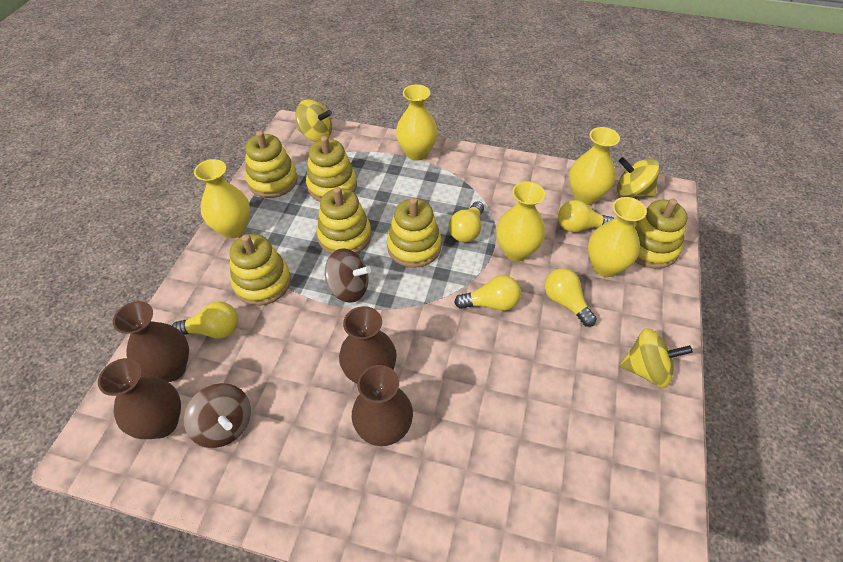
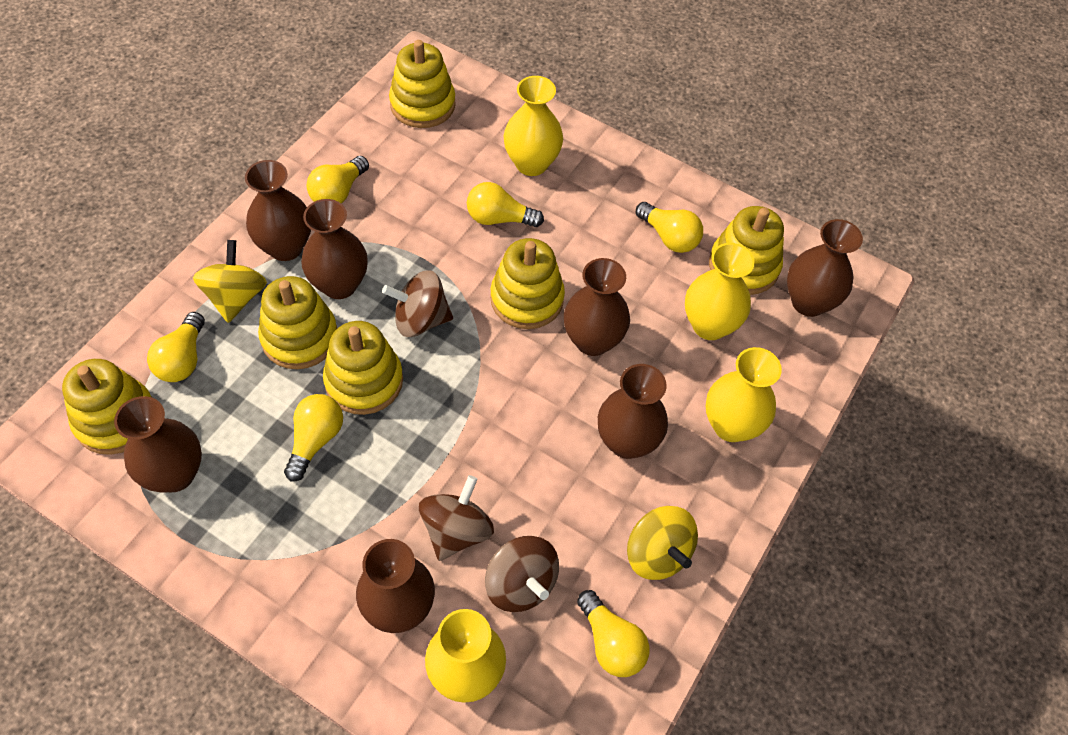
brown spinning top: 2 -> 3
brown vase: 4 -> 7
yellow light bulb: 5 -> 6
yellow spinning top: 3 -> 2
yellow vase: 5 -> 4

